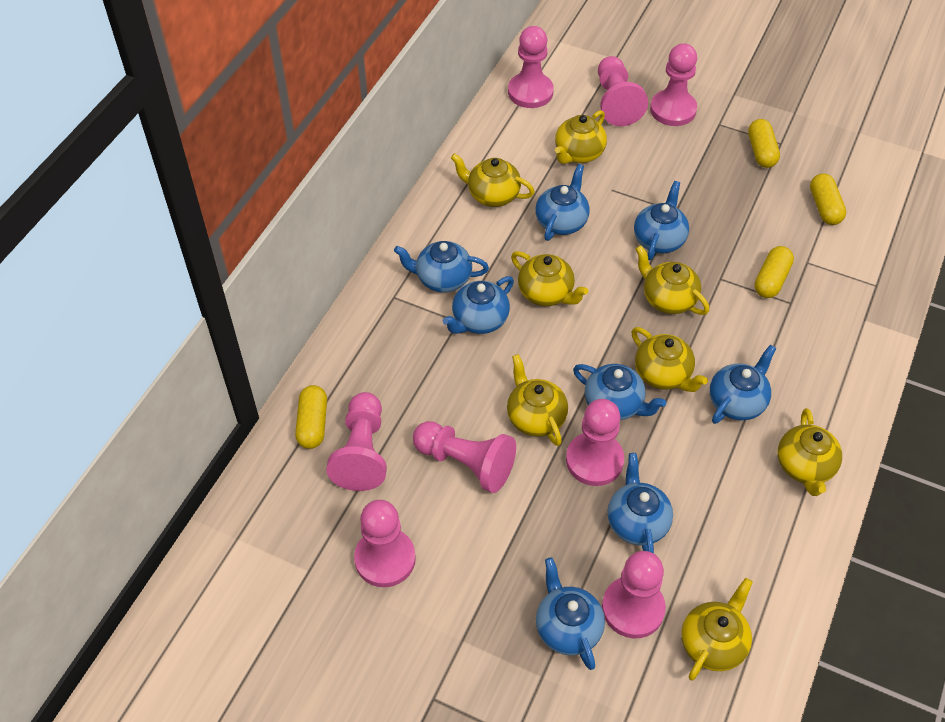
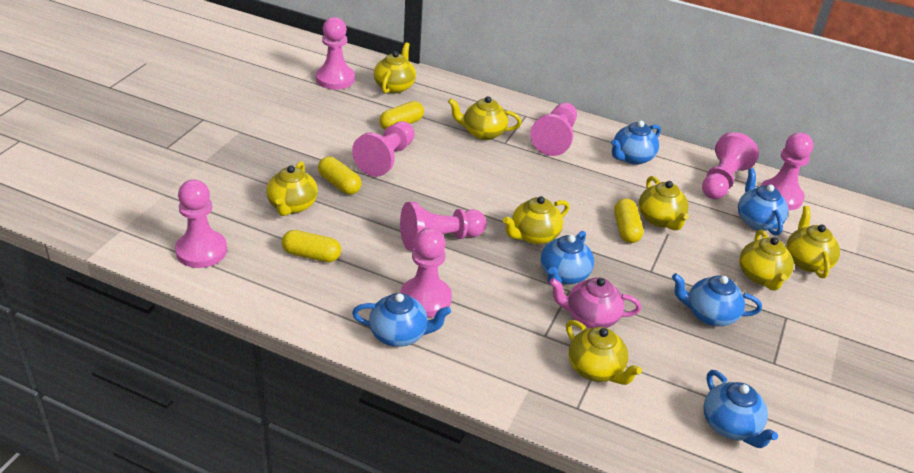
blue teapot: 8 -> 6
pink teapot: 0 -> 1

